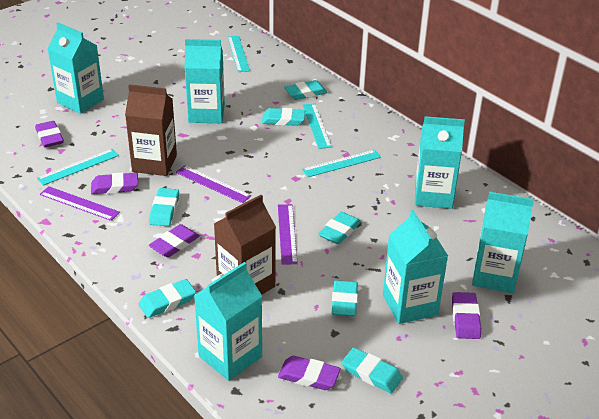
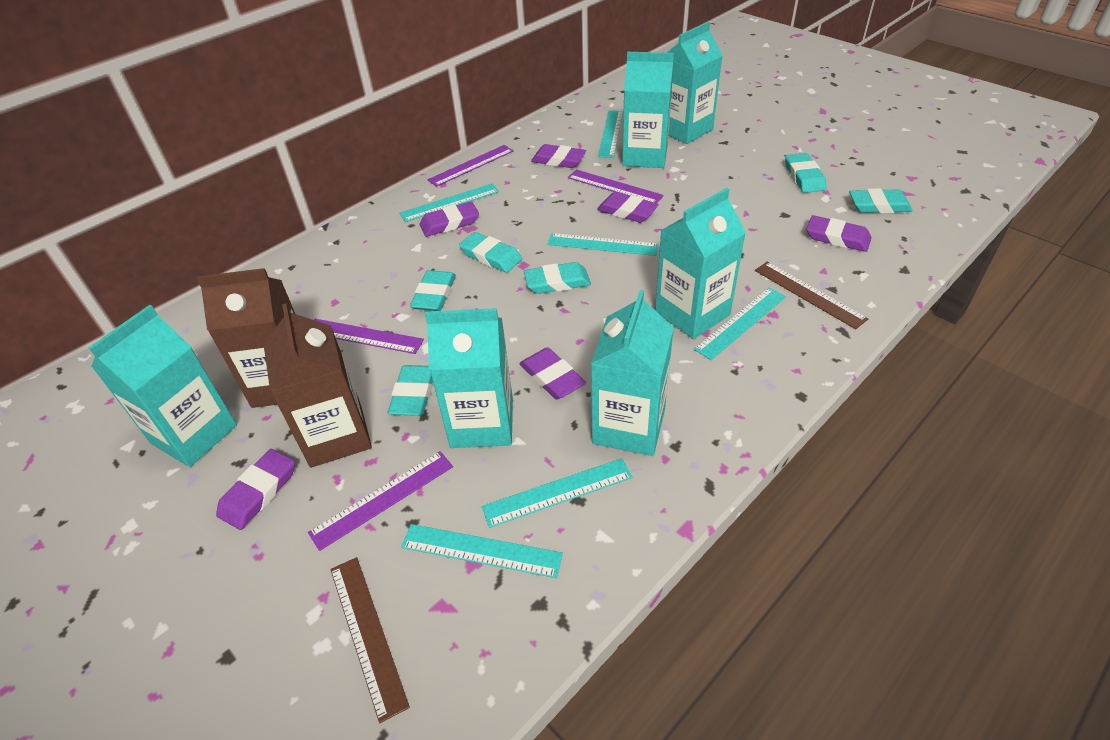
brown ruler: 0 -> 2
purple eraser: 5 -> 6
purple ruler: 3 -> 4
turquoise eraser: 7 -> 6
turquoise ruler: 4 -> 6

